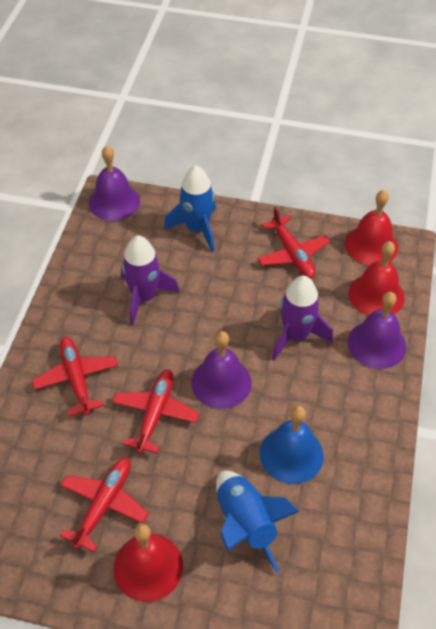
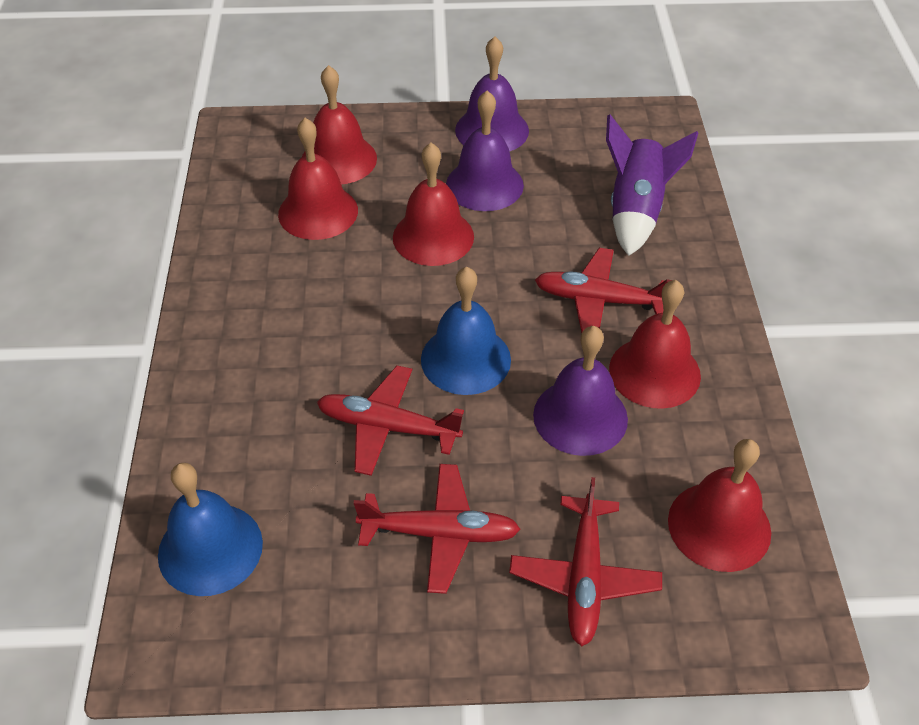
blue bell: 1 -> 2
blue rocket: 2 -> 0
purple rocket: 2 -> 1
red bell: 3 -> 5

